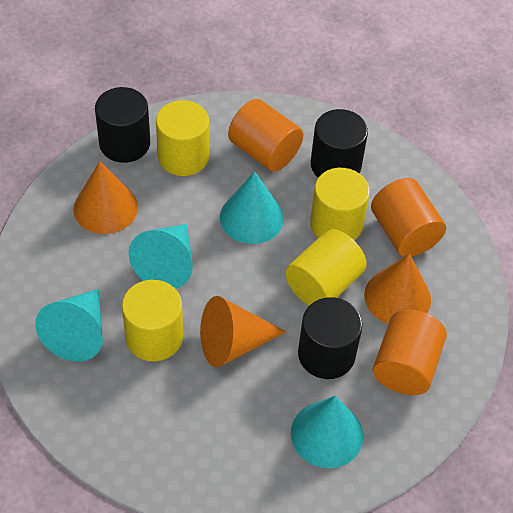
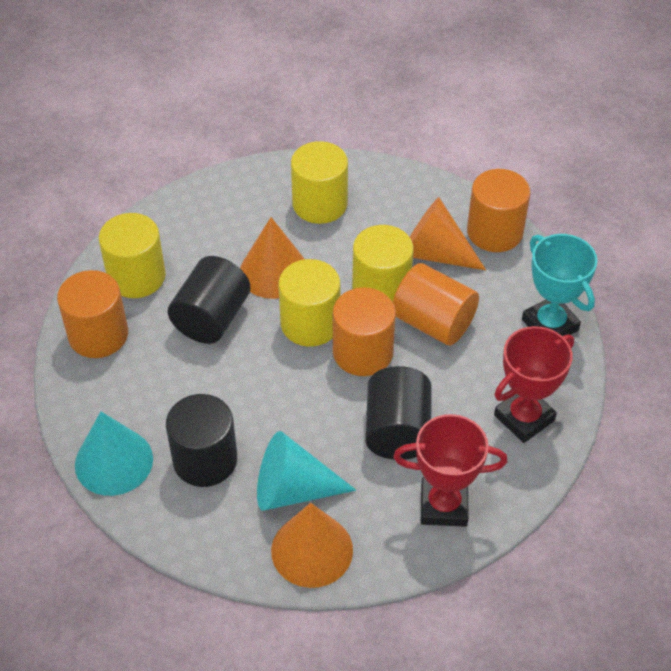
orange cylinder: 3 -> 4
red trophy: 0 -> 2
turquoise cone: 4 -> 2
turquoise trophy: 0 -> 1

